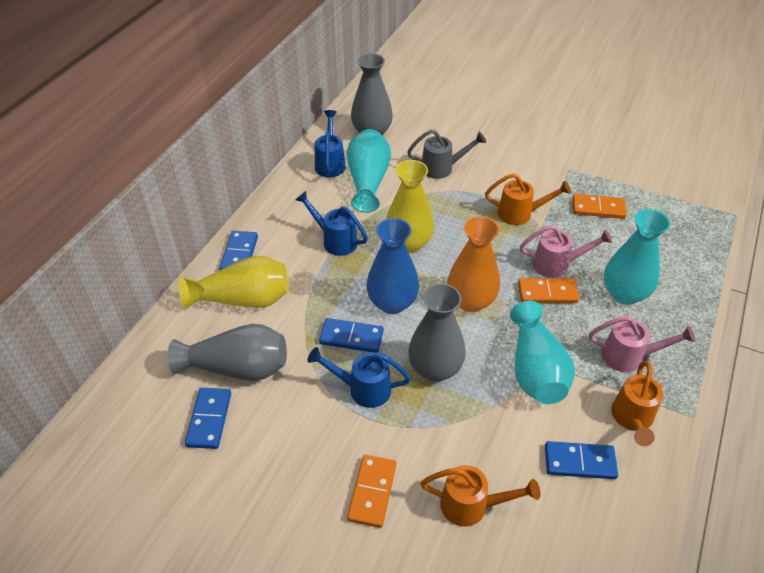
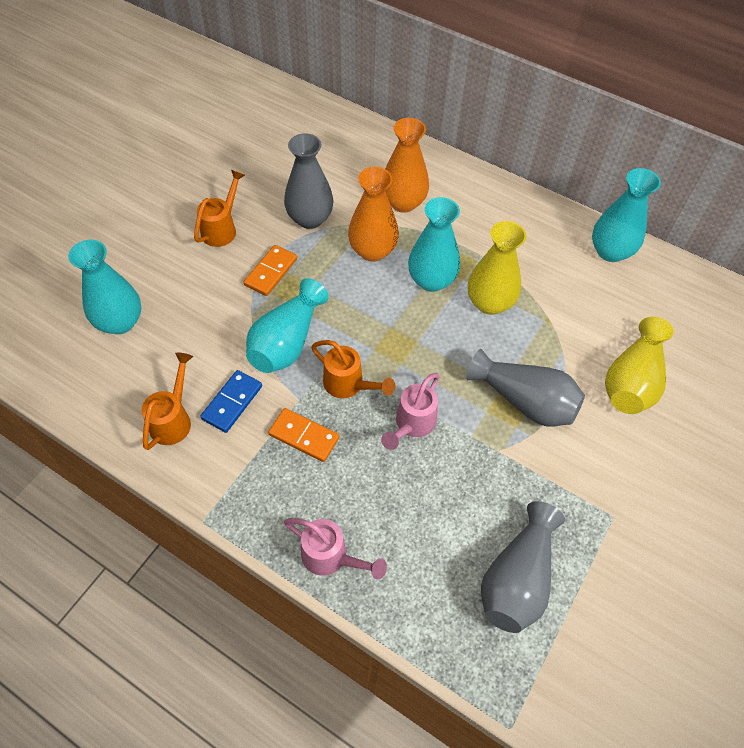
blue domino: 4 -> 1
blue vase: 1 -> 0
blue watering can: 3 -> 0
grey watering can: 1 -> 0
orange domino: 3 -> 2
orange vase: 1 -> 2
turquoise vase: 3 -> 4

